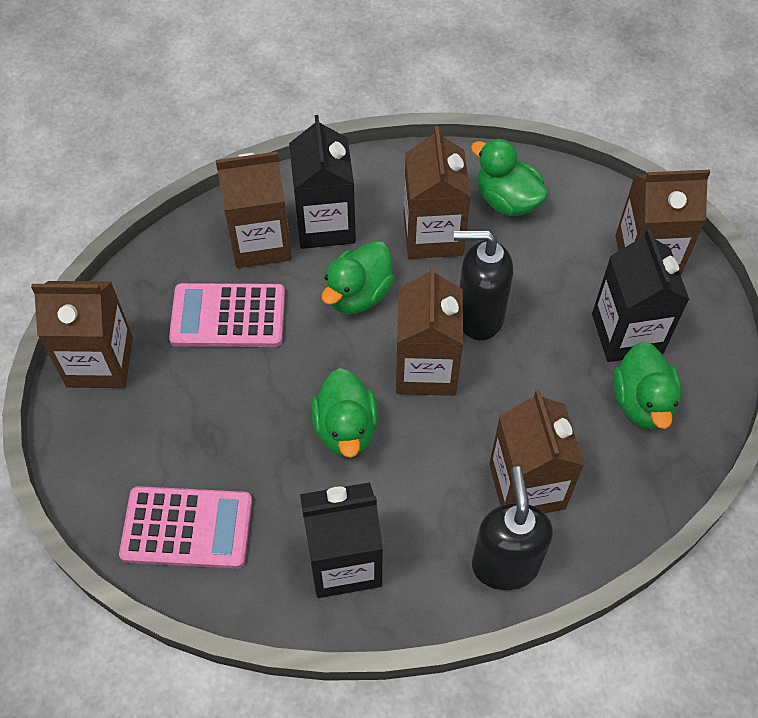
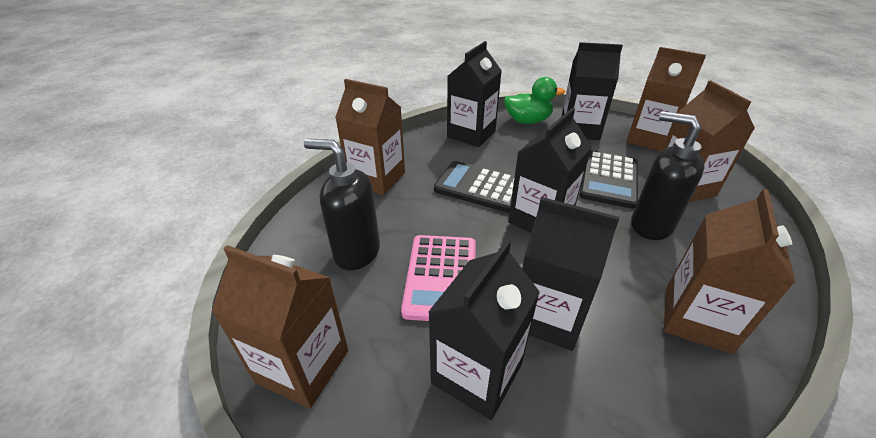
black calculator: 0 -> 2
black carton: 3 -> 5
brown carton: 6 -> 5
green duck: 4 -> 1
pink calculator: 2 -> 1

